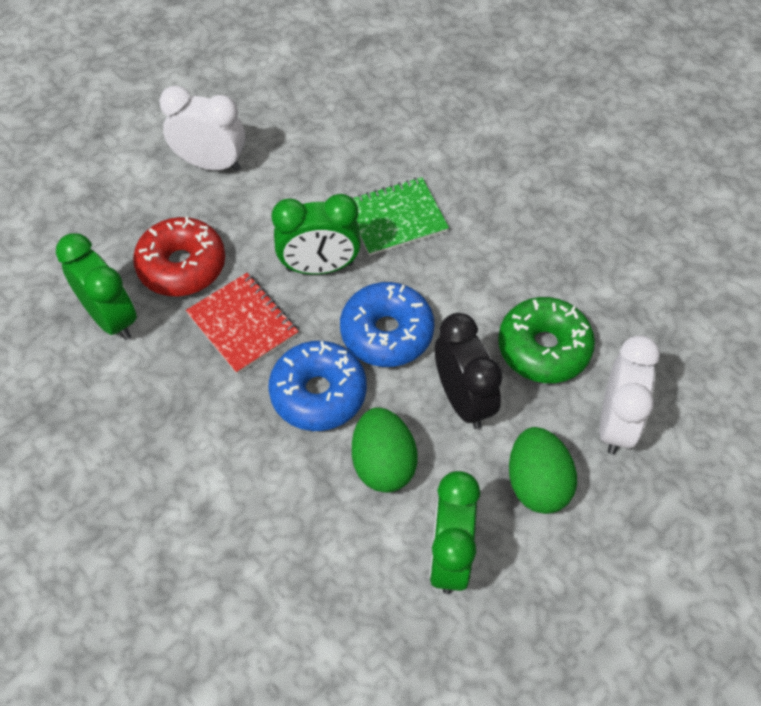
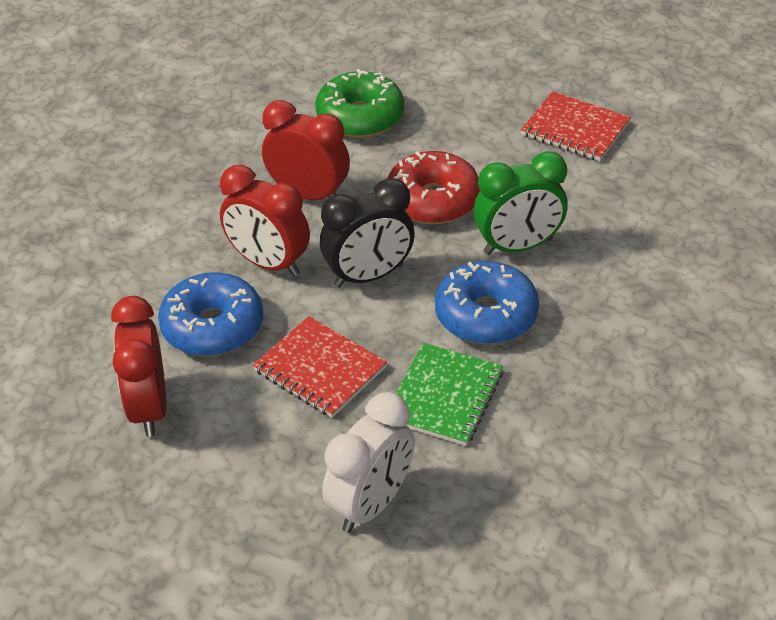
green clock: 3 -> 1
green egg: 2 -> 0
red clock: 0 -> 3
red notebook: 1 -> 2
white clock: 2 -> 1

